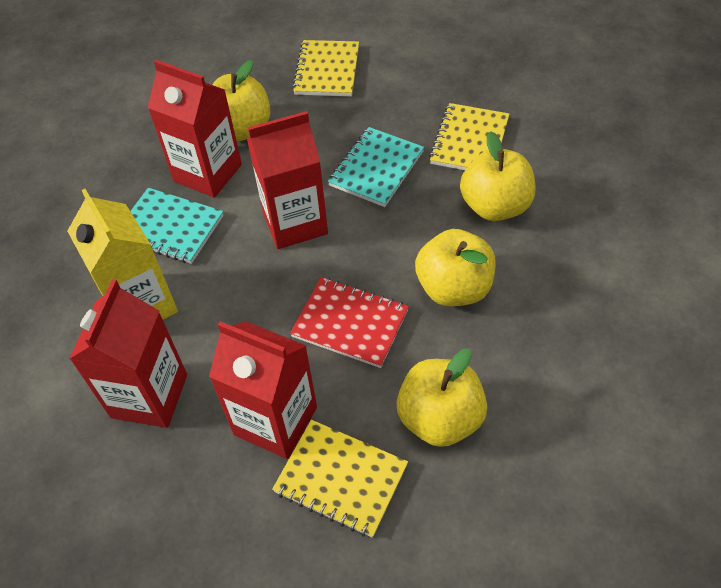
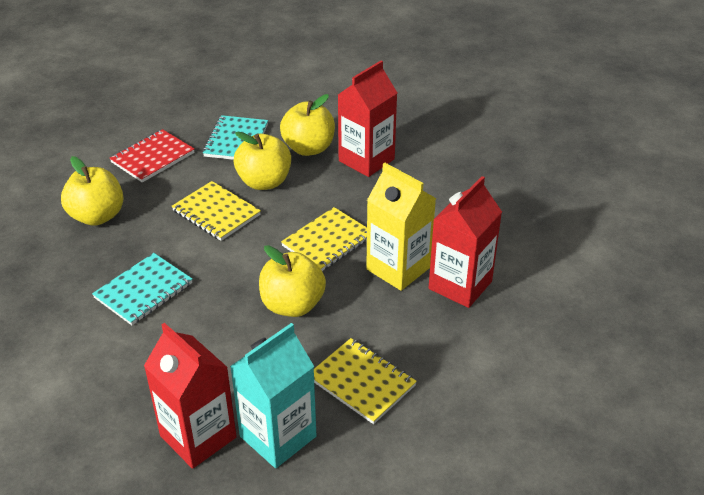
red carton: 4 -> 3
turquoise carton: 0 -> 1

